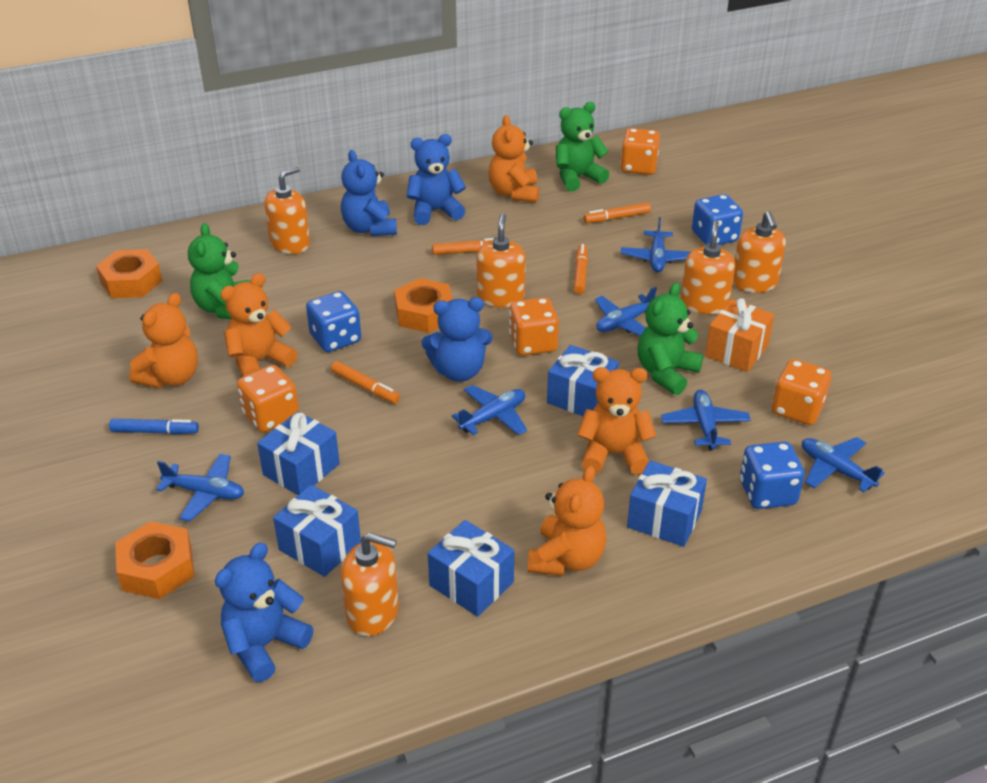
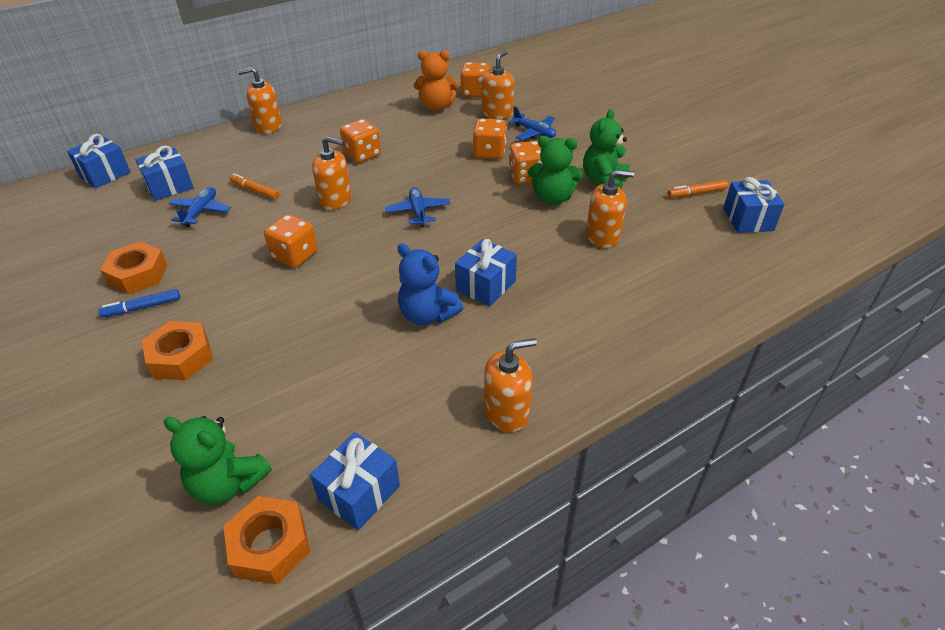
blue dice: 3 -> 0
blue plane: 6 -> 3
blue teddy bear: 4 -> 1
orange dice: 4 -> 5
orange gift: 1 -> 0
orange marker: 4 -> 2
orange teddy bear: 5 -> 1

